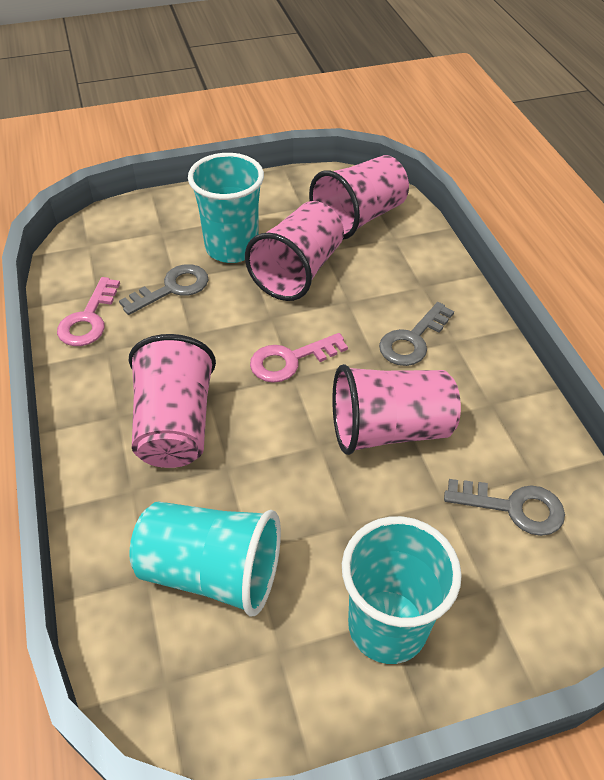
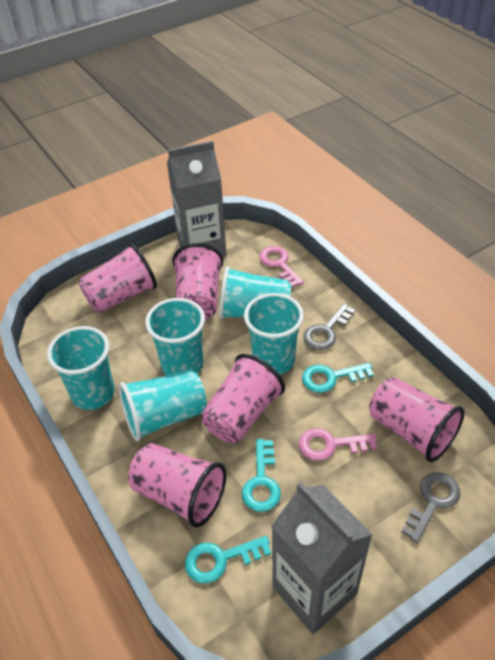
grey carton: 0 -> 2
grey key: 3 -> 2
pink cup: 4 -> 5
turquoise cup: 3 -> 5
turquoise key: 0 -> 3

